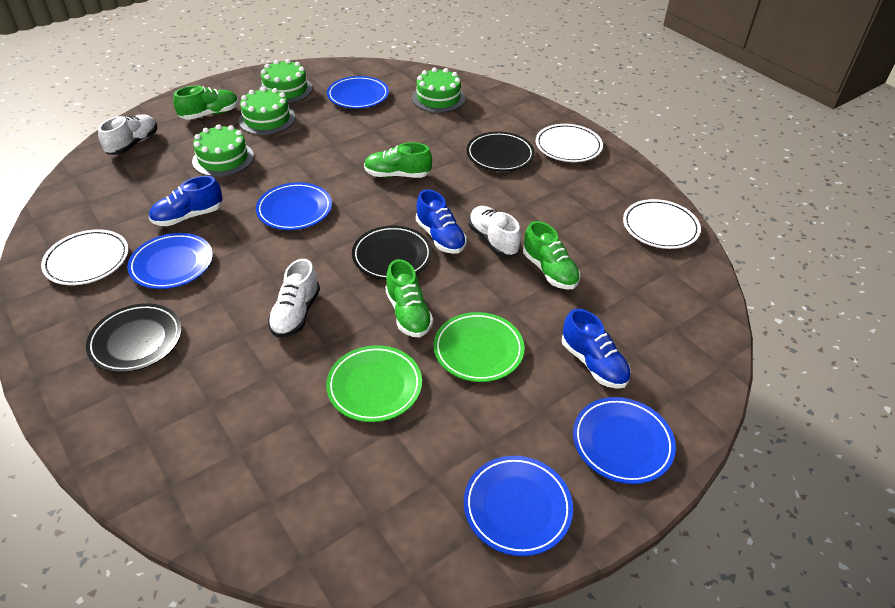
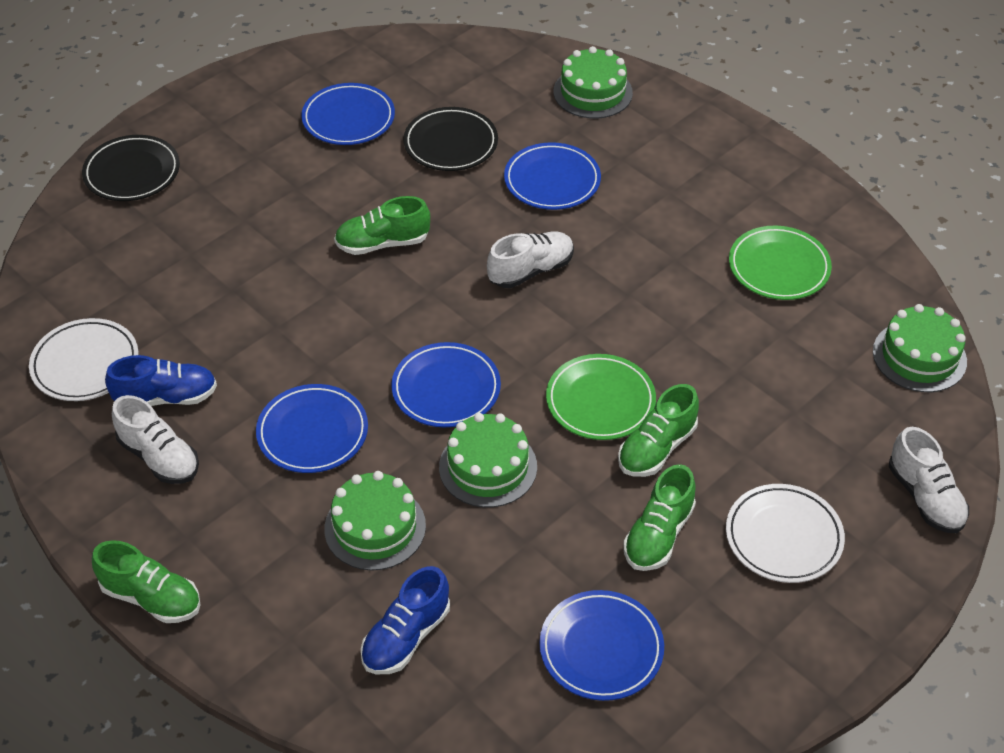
black plate: 3 -> 2
blue shoe: 3 -> 2
white plate: 3 -> 2

